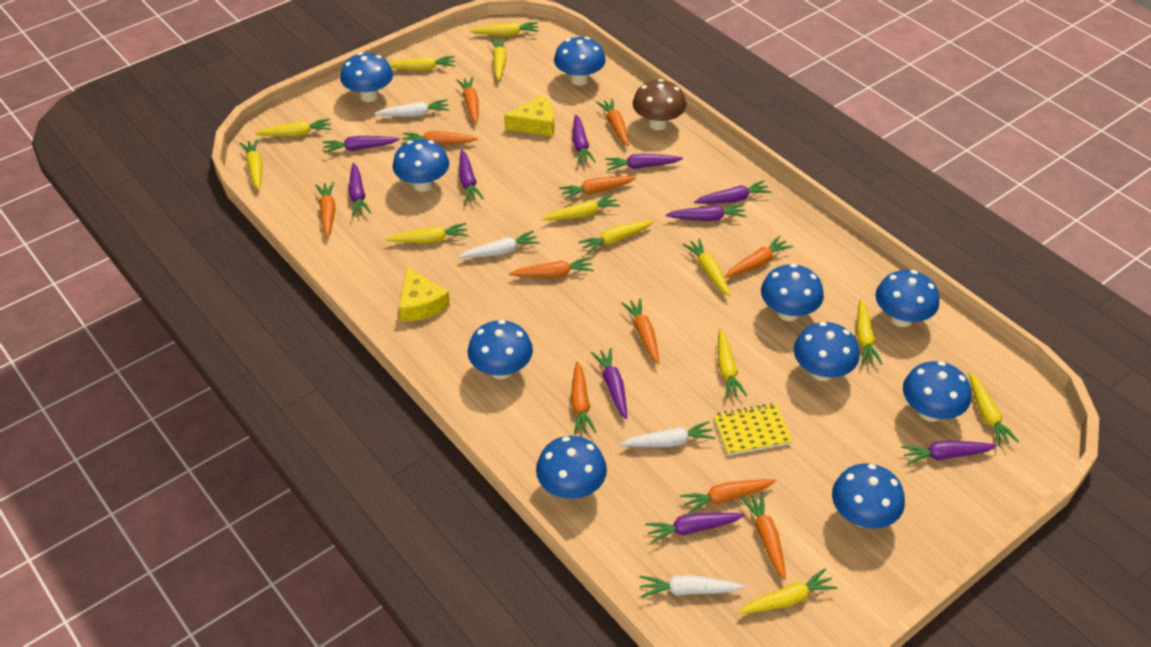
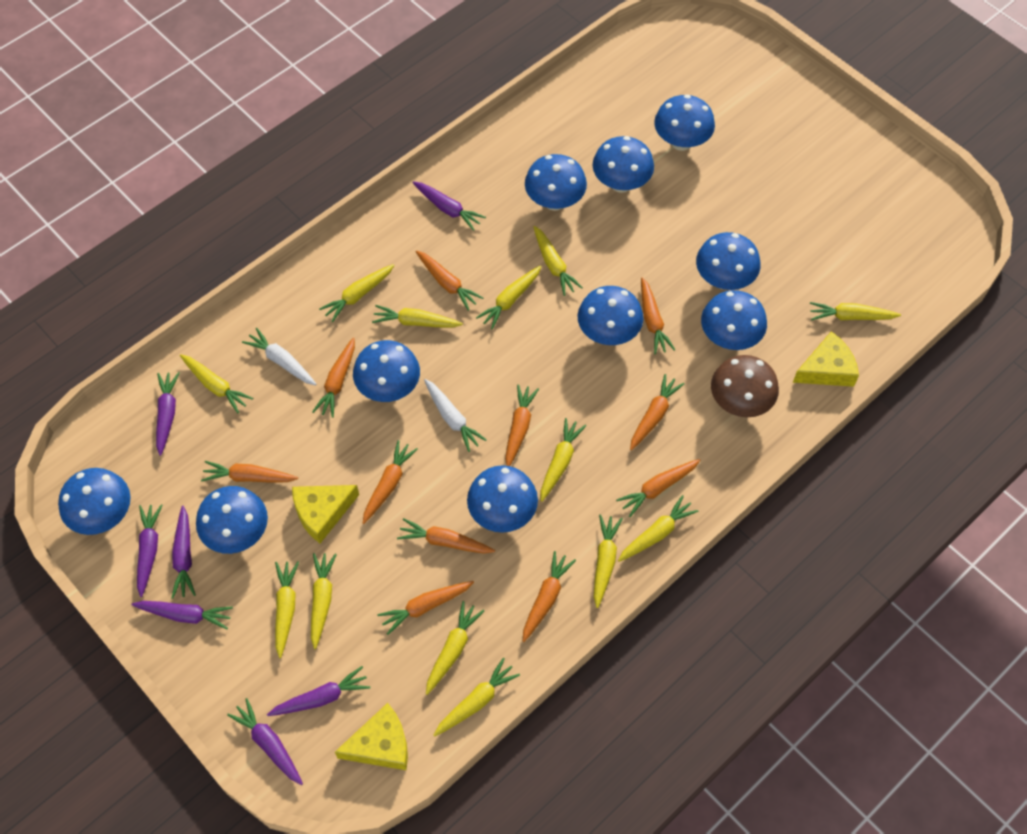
purple carrot: 10 -> 7
white carrot: 4 -> 2
yellow cheese: 2 -> 3
yellow notebook: 1 -> 0

